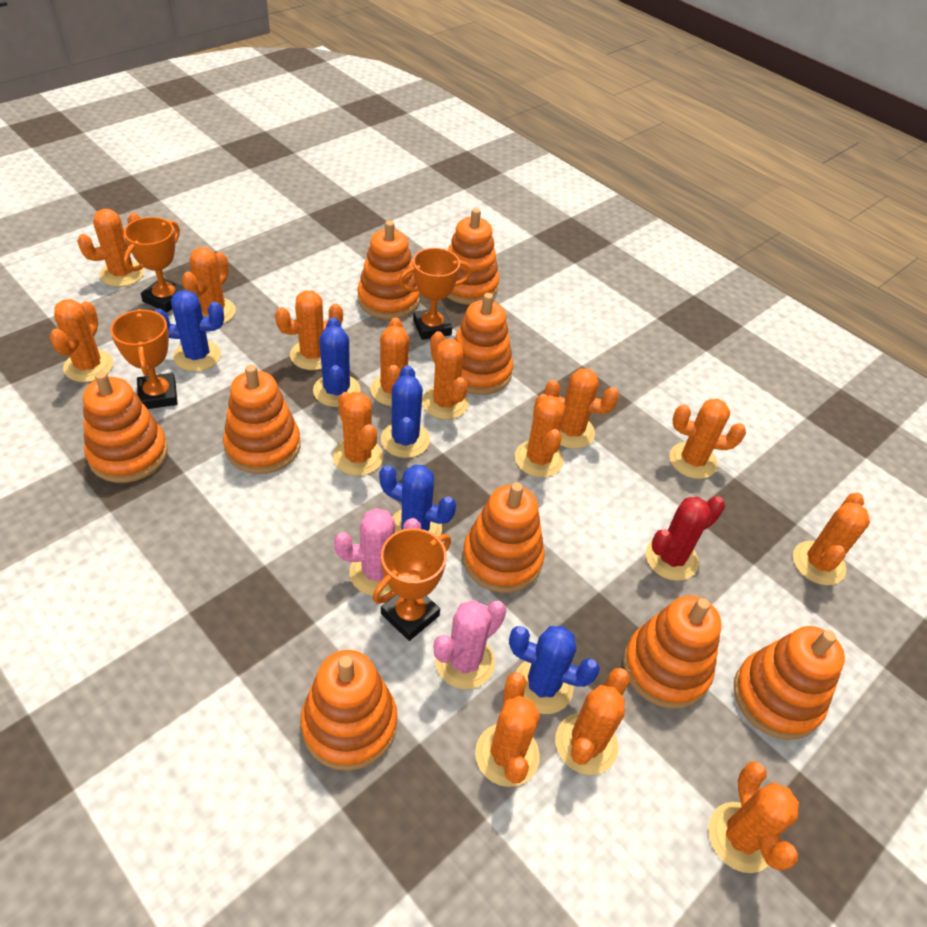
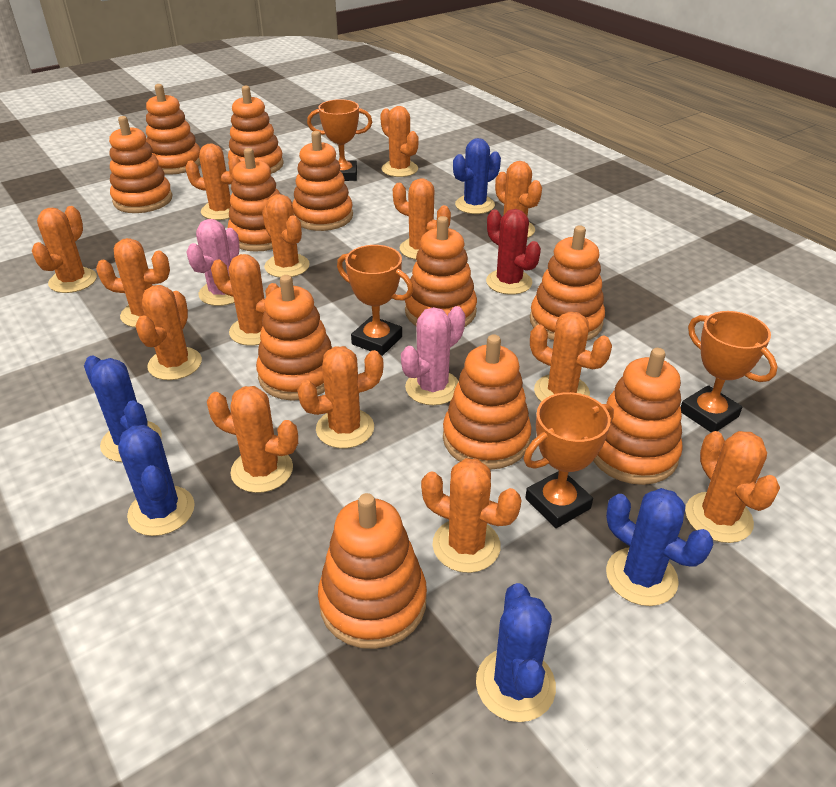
orange stacking toy: 9 -> 11

